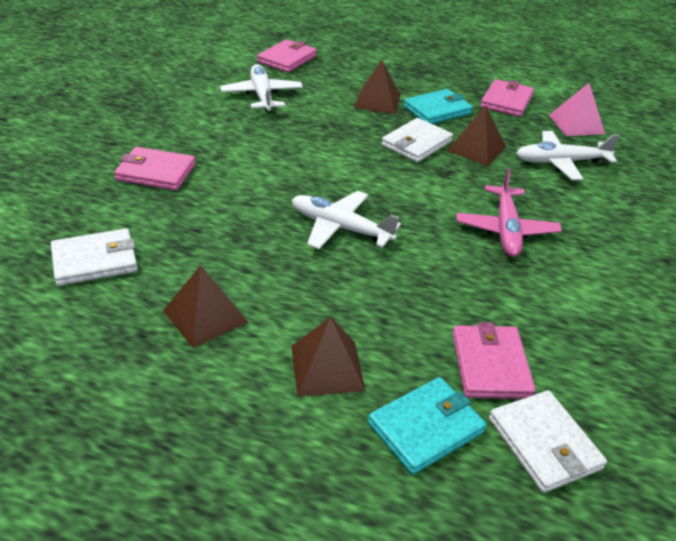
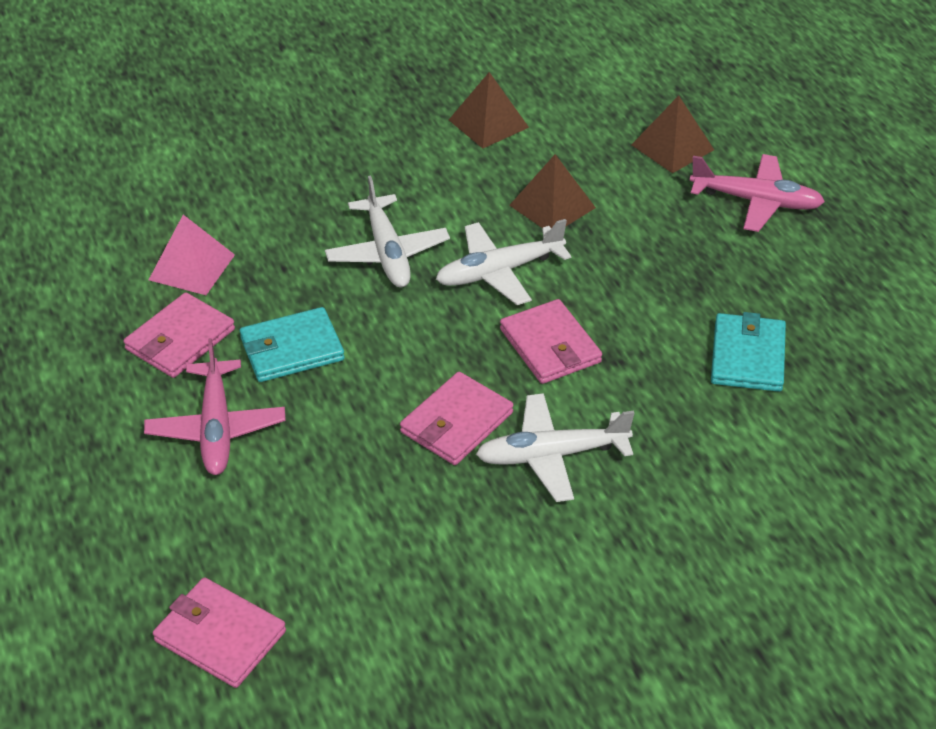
brown pyramid: 4 -> 3
pink plane: 1 -> 2
white wallet: 3 -> 0

